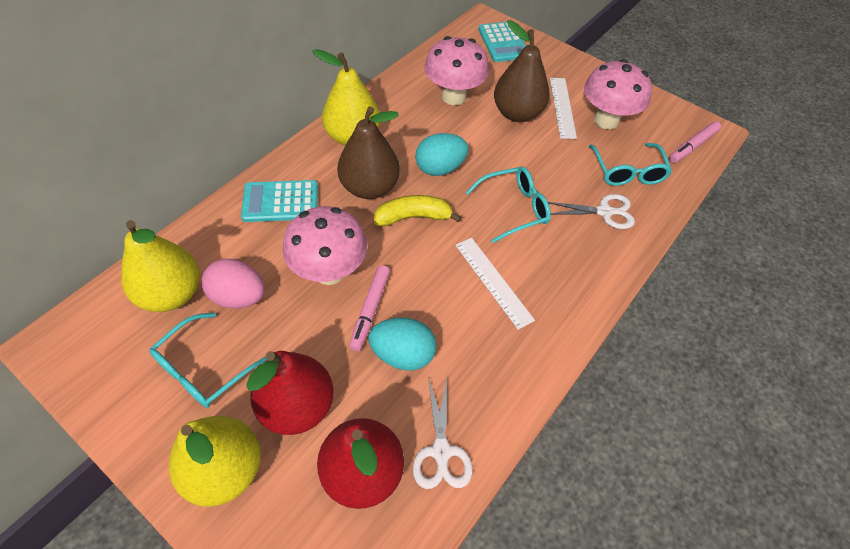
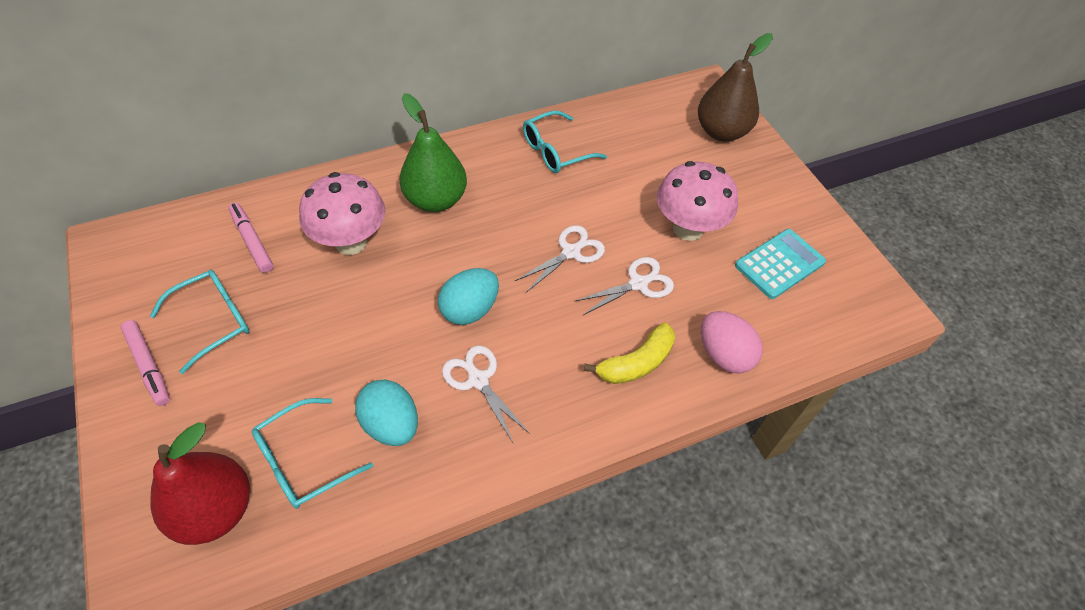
brown pear: 2 -> 1
green pear: 0 -> 1
pink mushroom: 3 -> 2
red pear: 2 -> 1
turquoise calculator: 2 -> 1
white ruler: 2 -> 0
white scissors: 2 -> 3
yellow pear: 3 -> 0

